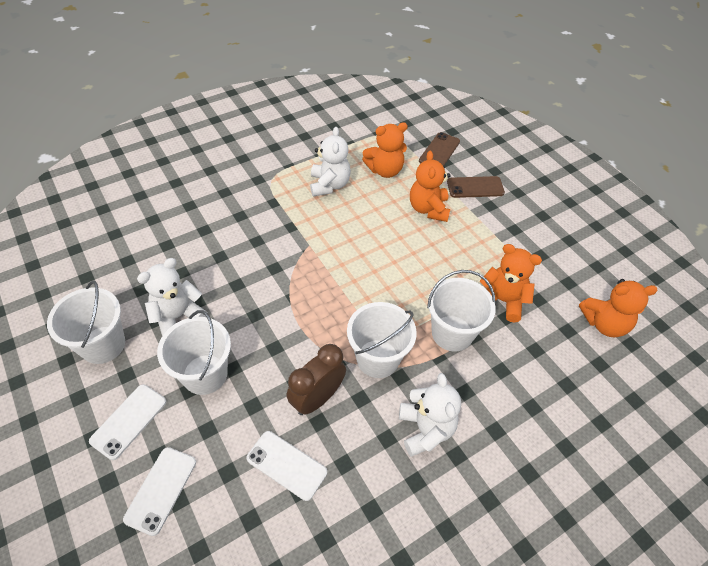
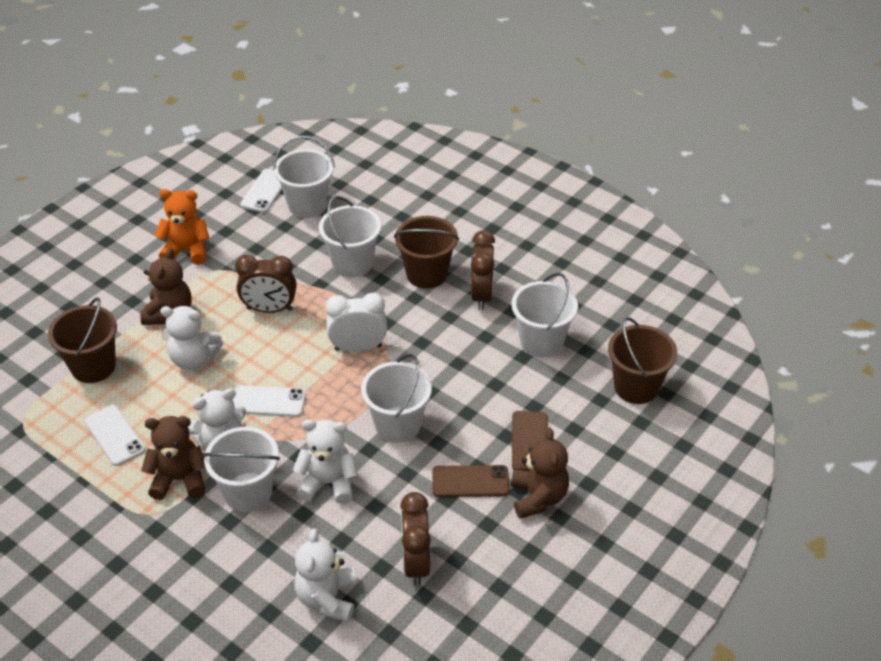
brown bucket: 0 -> 3
brown clock: 1 -> 3
brown teddy bear: 0 -> 3
orange teddy bear: 4 -> 1
white bucket: 4 -> 5
white clock: 0 -> 1
white teddy bear: 3 -> 4

